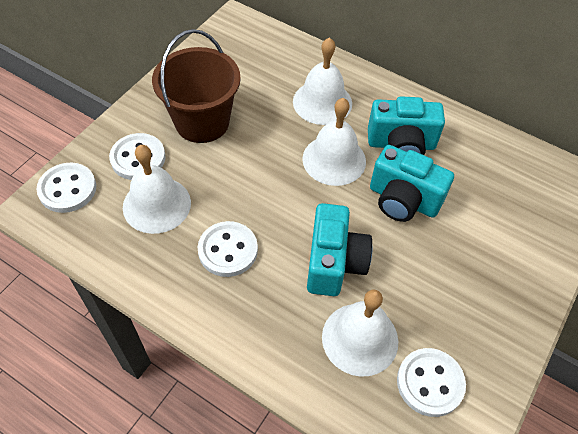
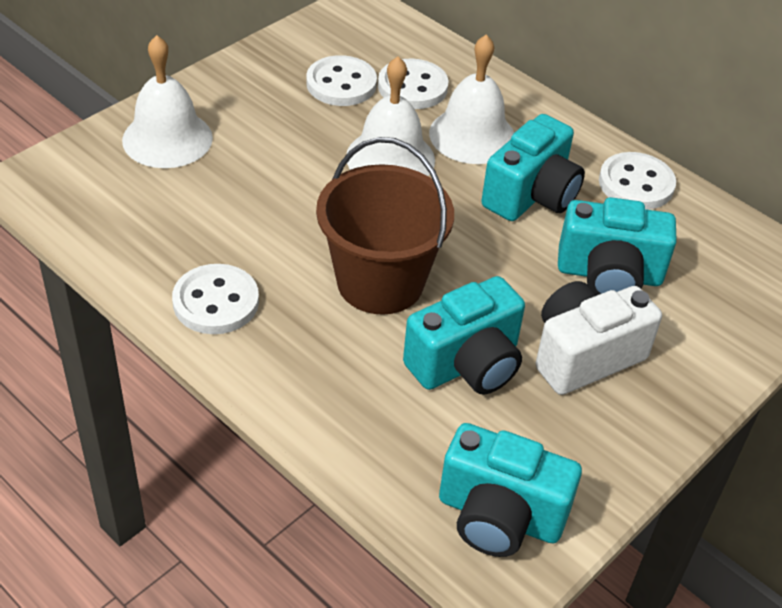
turquoise camera: 3 -> 4
white bell: 4 -> 3
white camera: 0 -> 1

